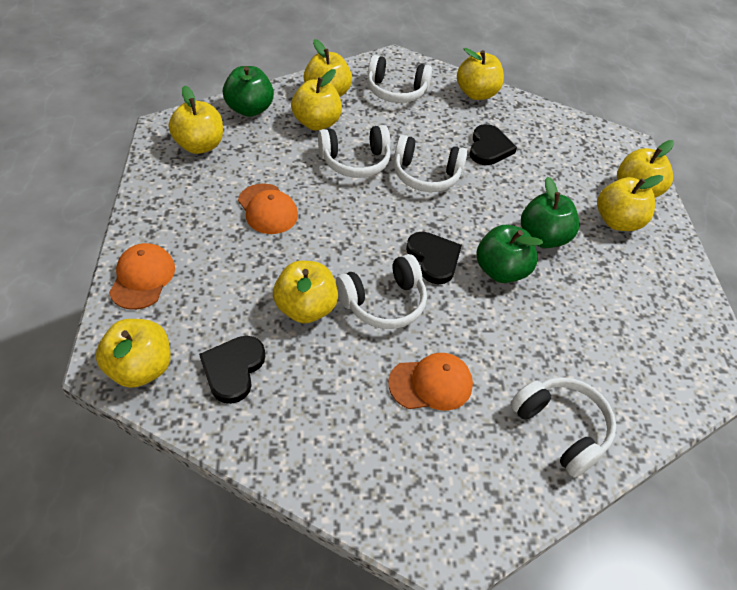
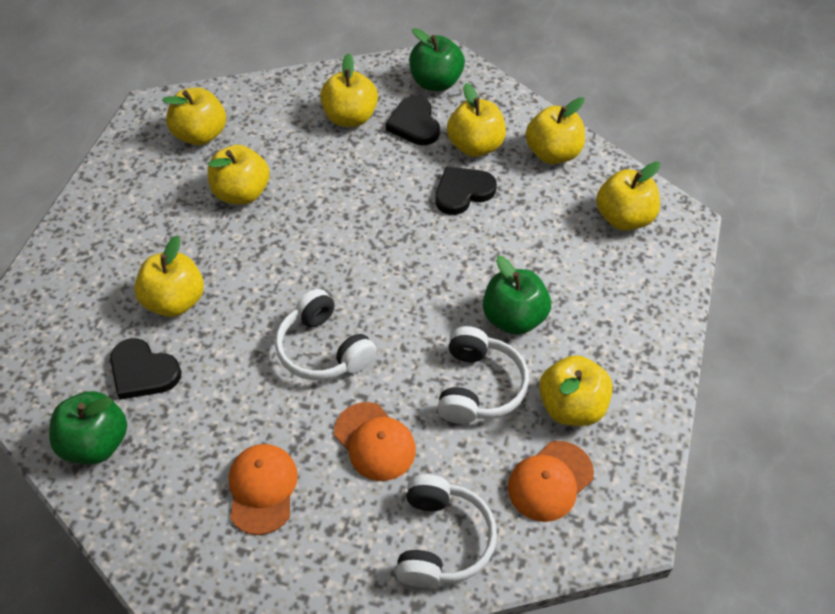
white headphones: 5 -> 3

